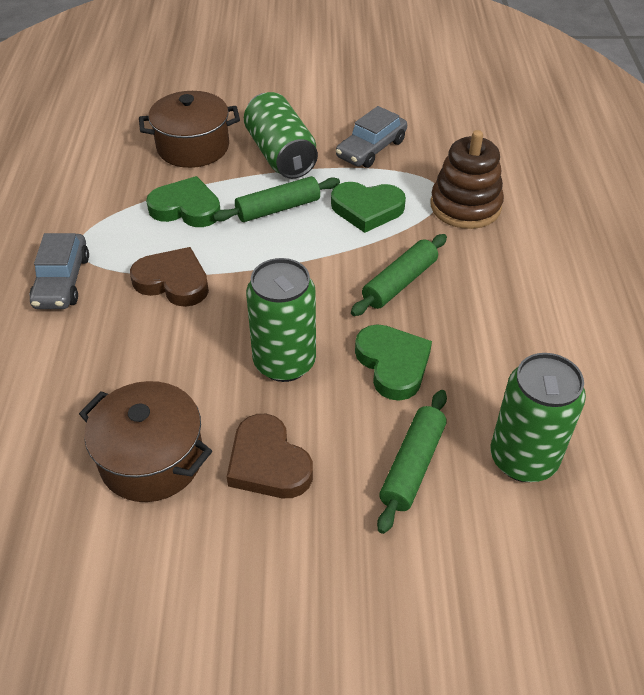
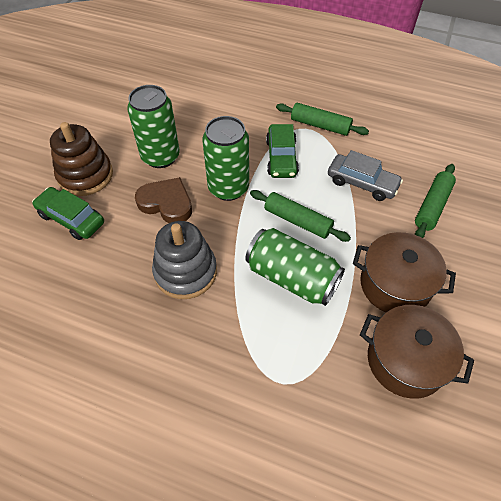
brown heart: 2 -> 1
green car: 0 -> 2
green heart: 3 -> 0
grey car: 2 -> 1
grey stacking toy: 0 -> 1

